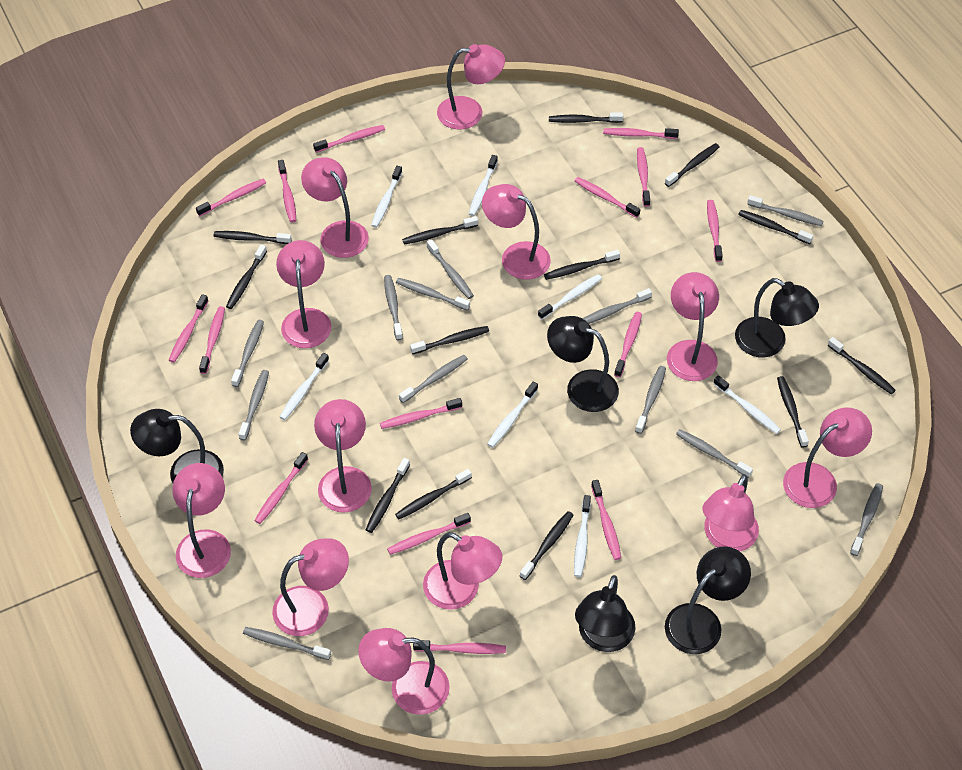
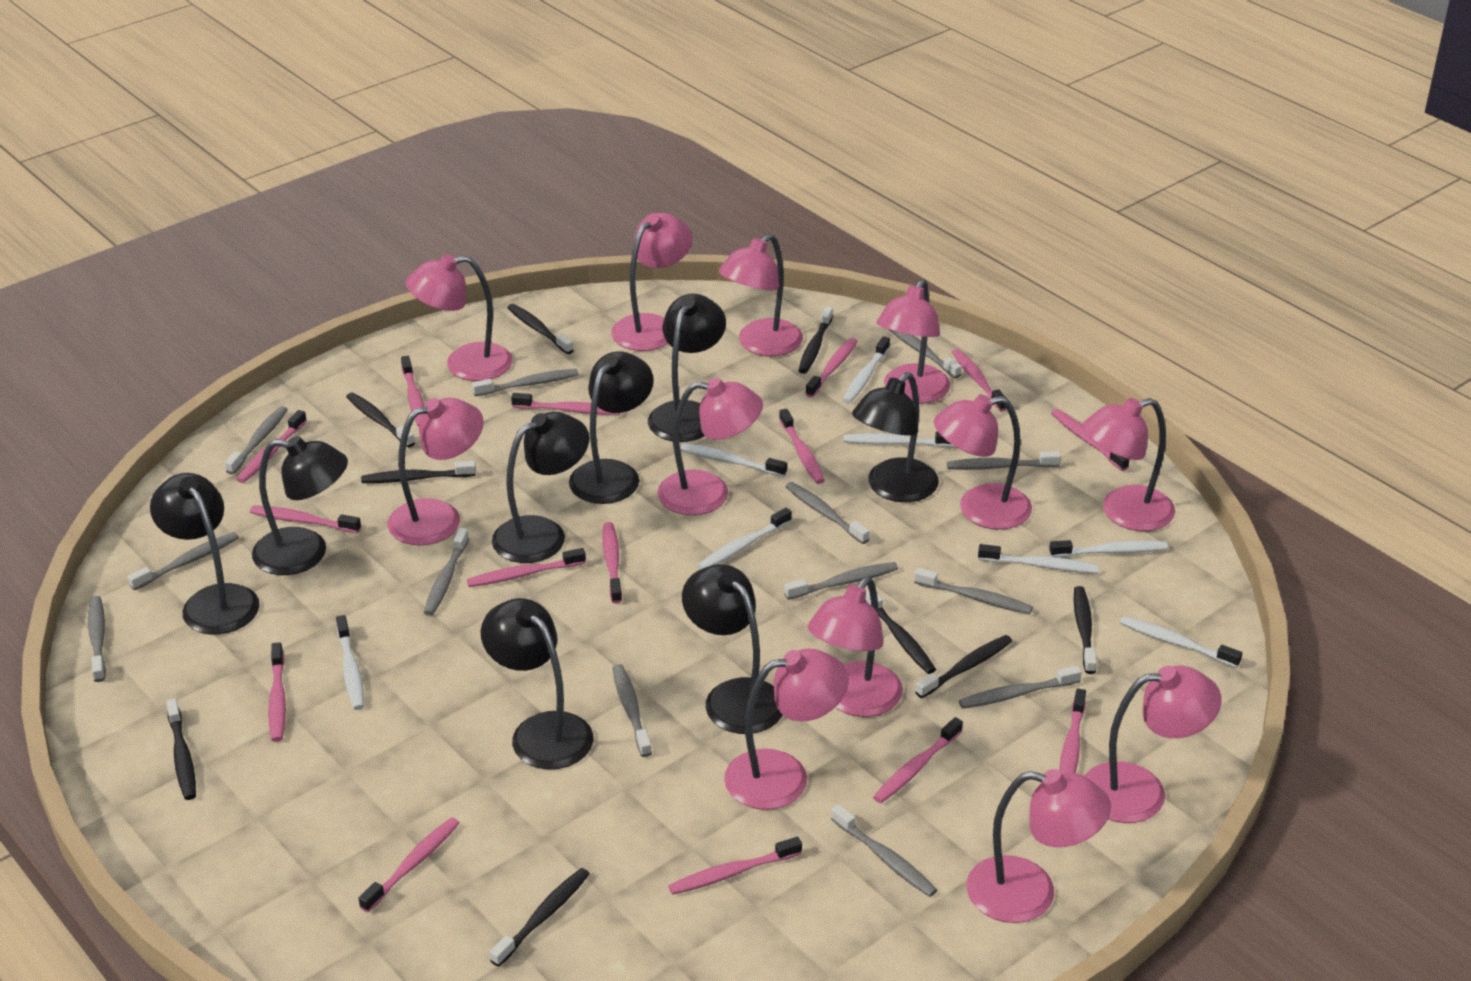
black lamp: 5 -> 8
black toothbrush: 13 -> 9
grey toothbrush: 12 -> 13
white toothbrush: 7 -> 8

